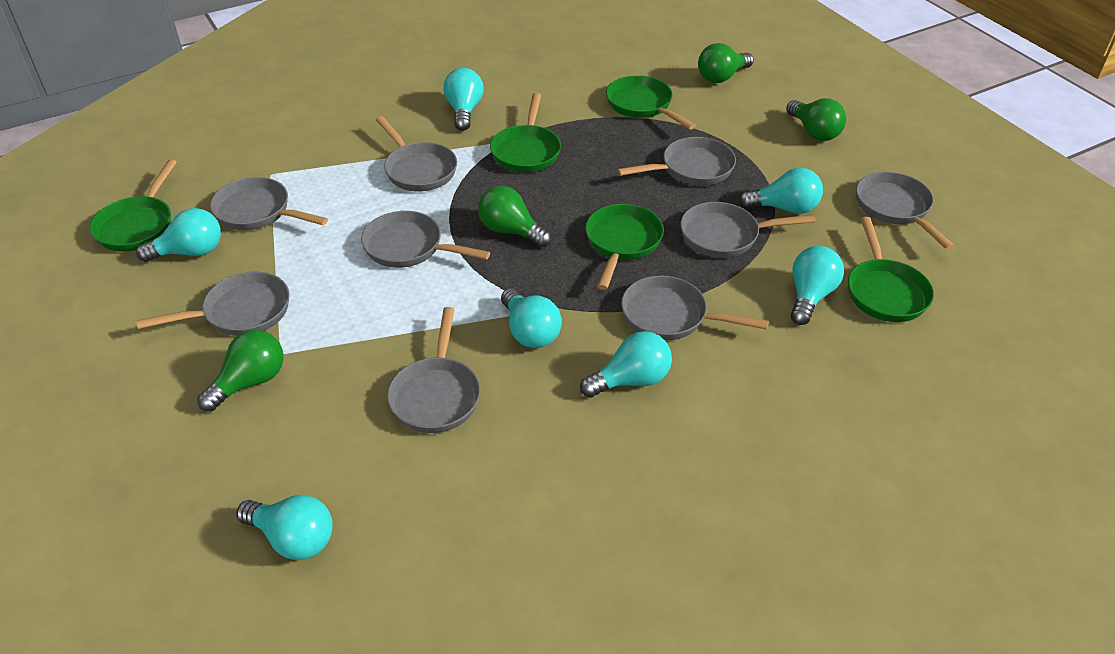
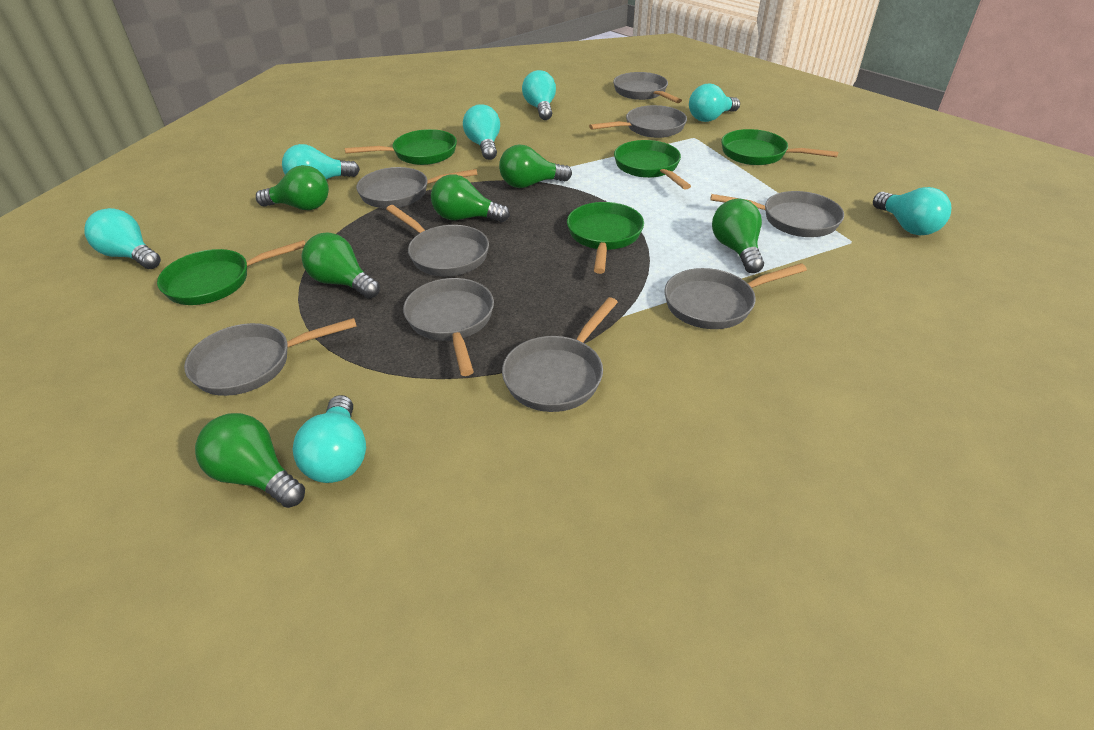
green light bulb: 4 -> 6

